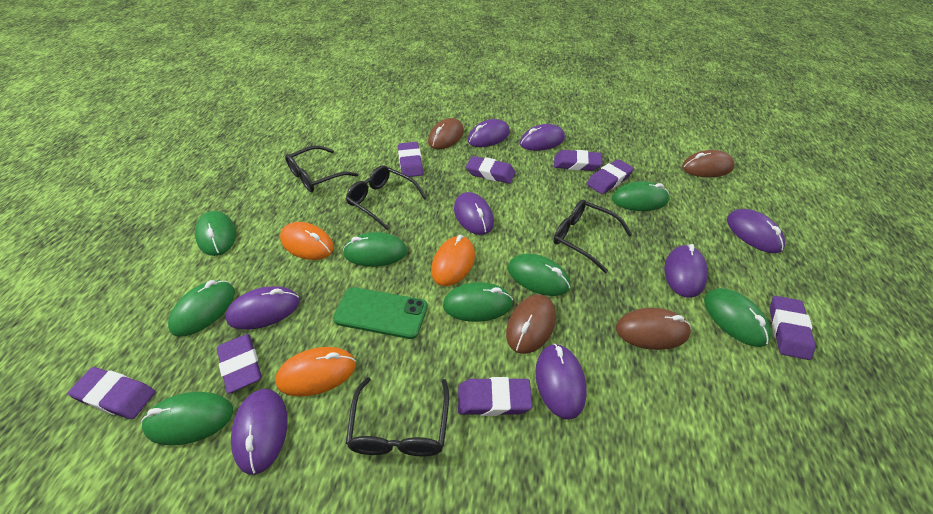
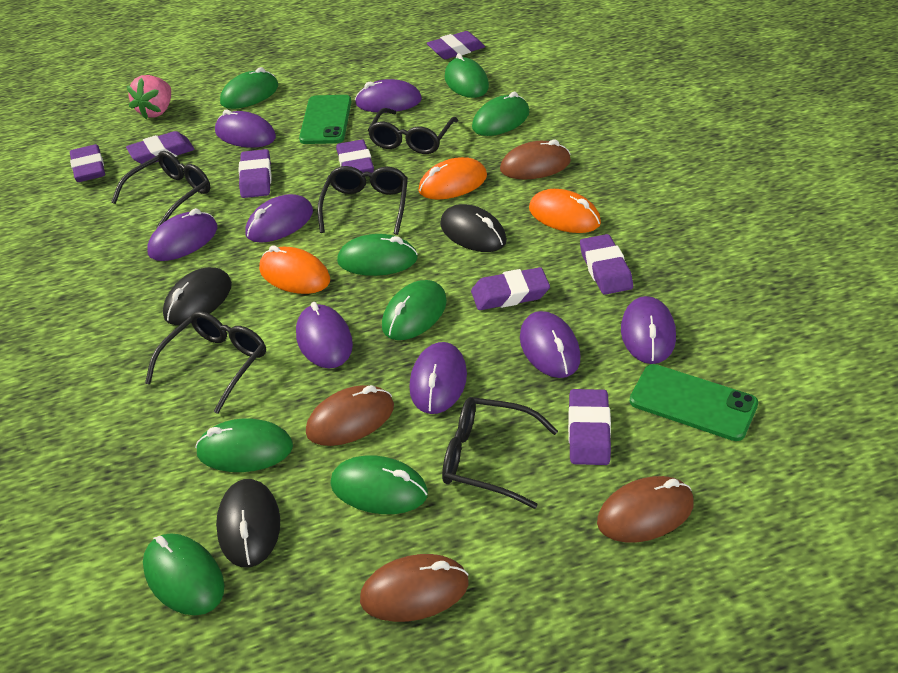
black glasses: 4 -> 5
black mouse: 0 -> 3
green phone: 1 -> 2
pink strawberry: 0 -> 1

